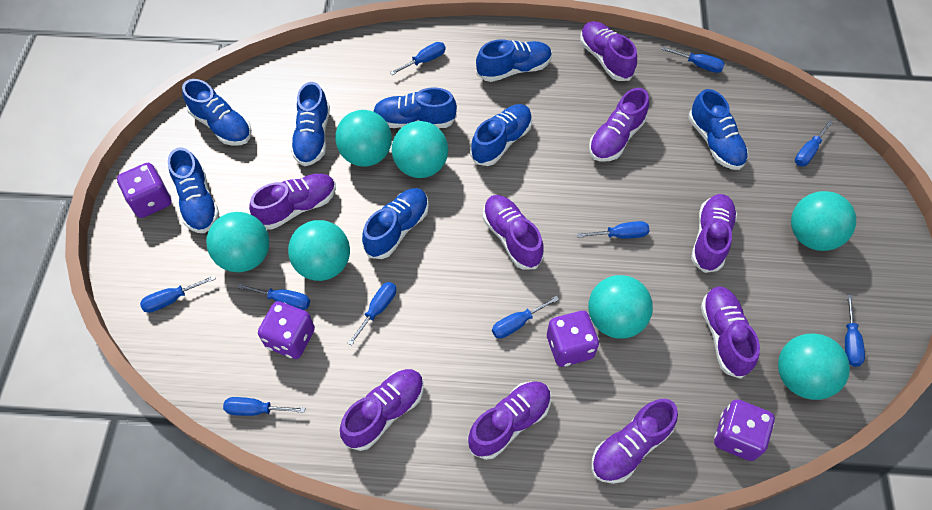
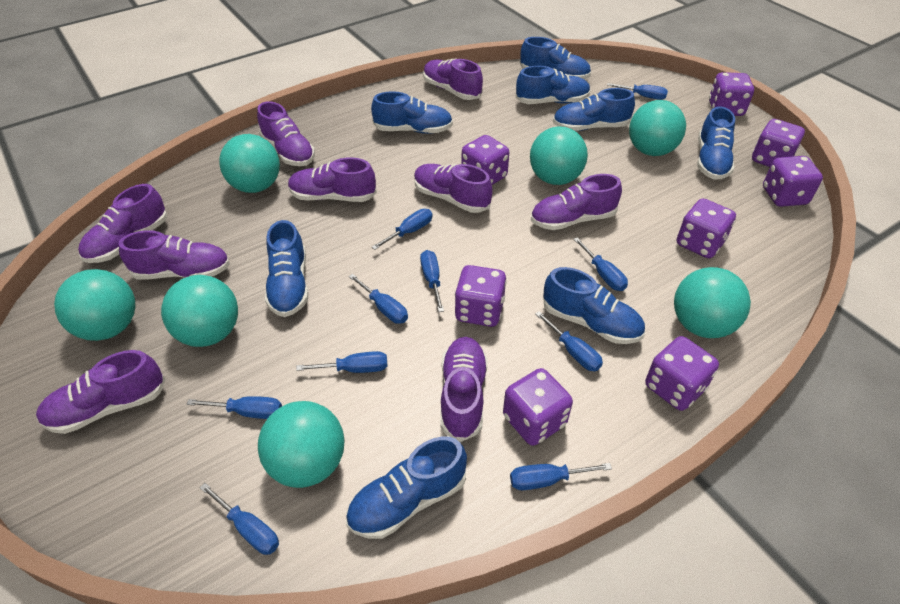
purple dice: 4 -> 8

